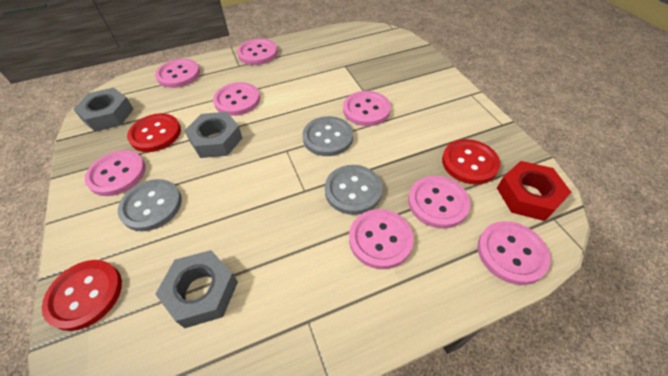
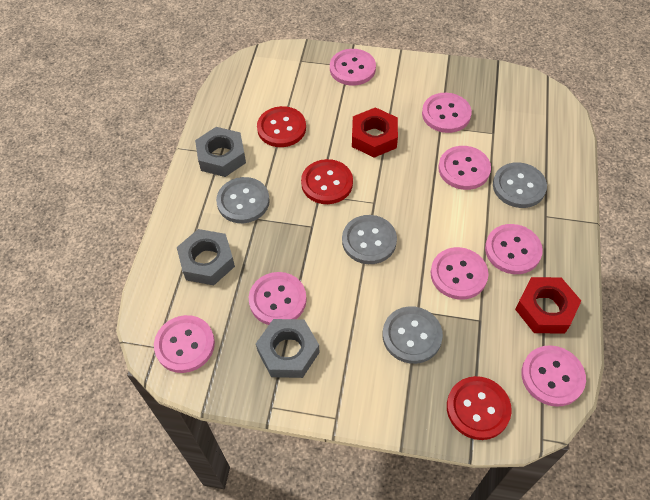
grey button: 3 -> 4
red nut: 1 -> 2

